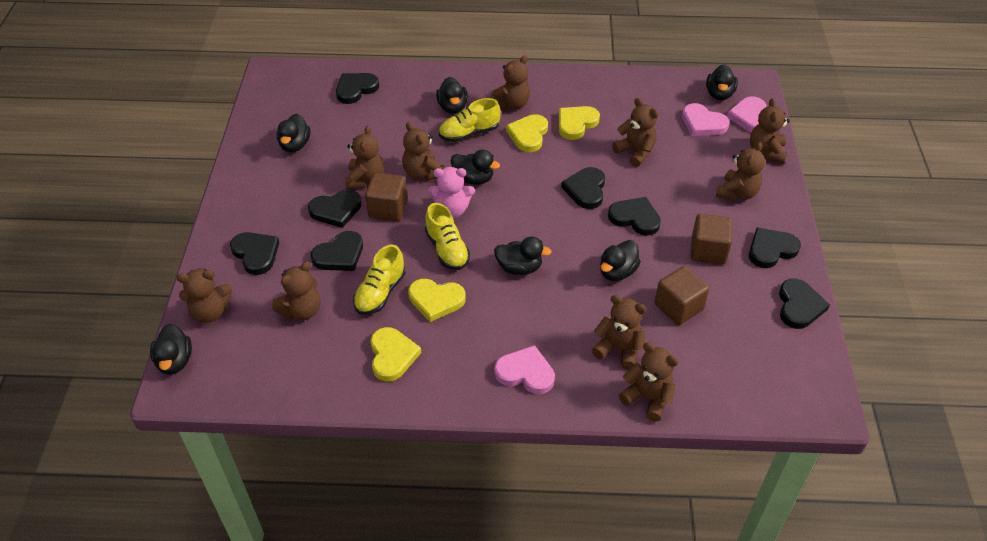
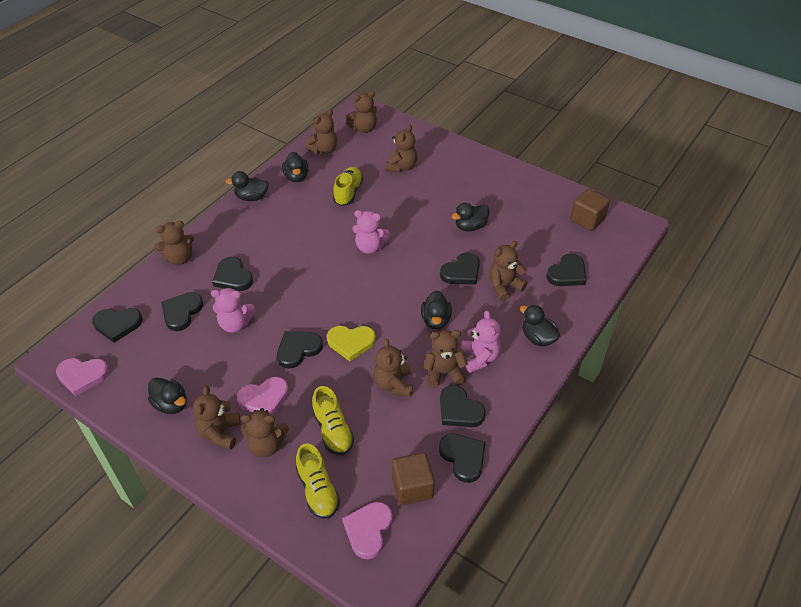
black duck: 7 -> 6
brown cube: 3 -> 2
brown teddy bear: 10 -> 9
pink teddy bear: 1 -> 3
yellow heart: 4 -> 1

